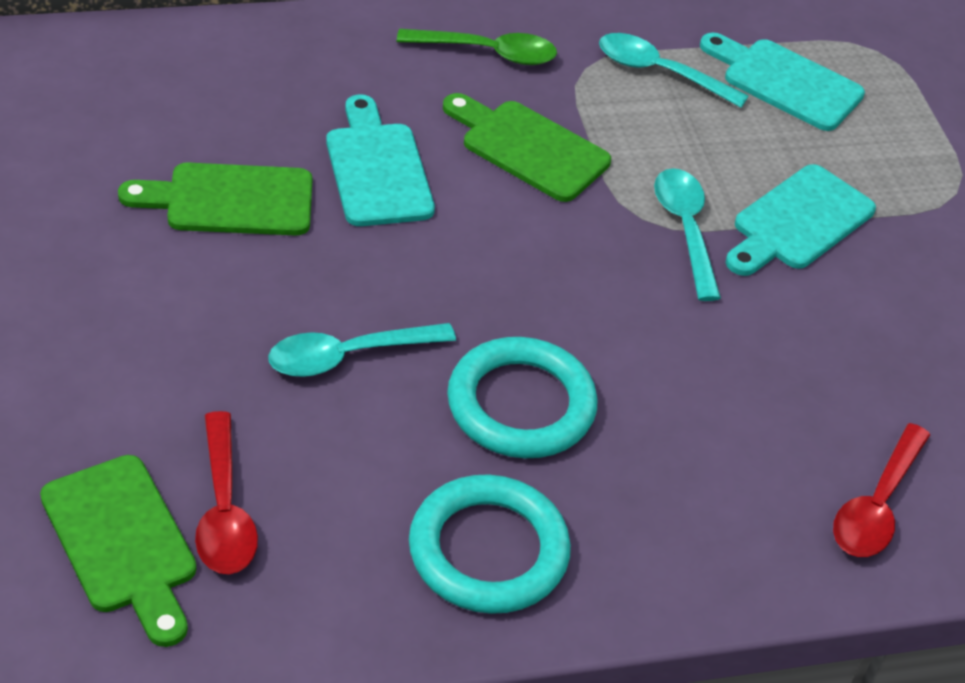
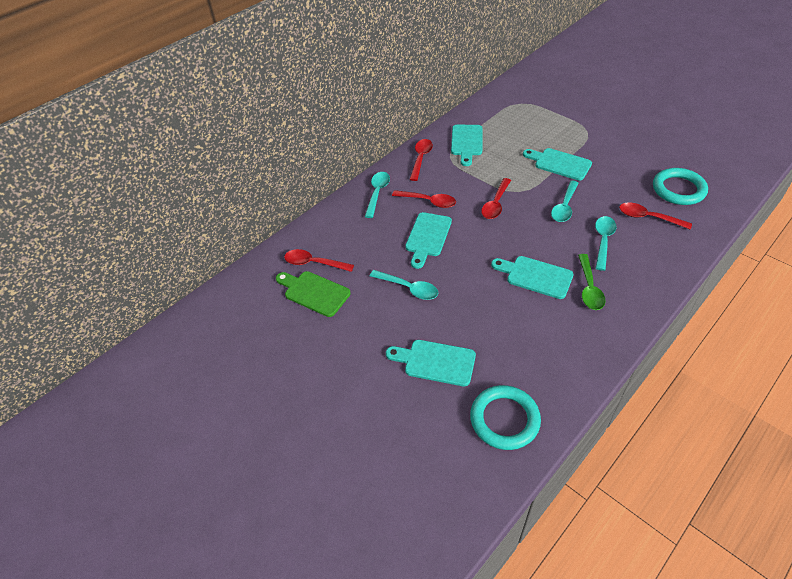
green cutting board: 3 -> 1
red spoon: 2 -> 5
turquoise cutting board: 3 -> 5
turquoise spoon: 3 -> 4

